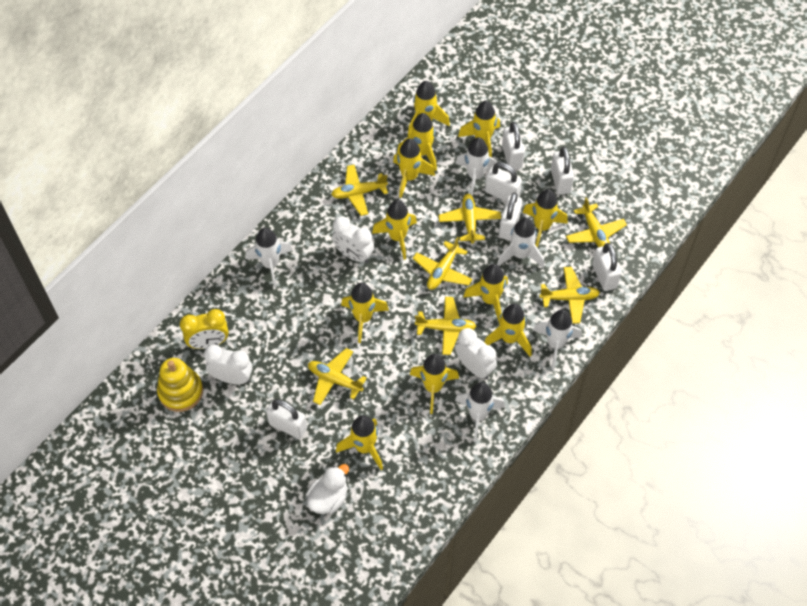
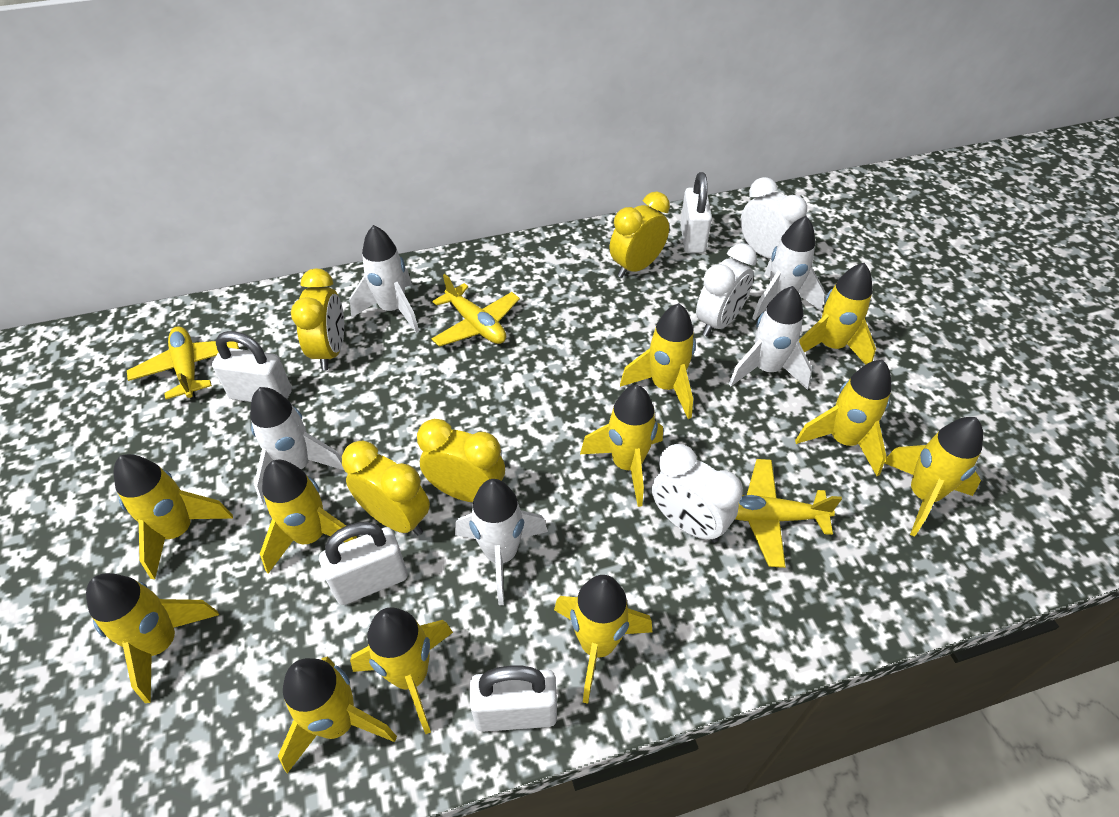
white duck: 1 -> 0
white padlock: 6 -> 4
yellow clock: 1 -> 4
yellow plane: 7 -> 3
yellow stacking toy: 1 -> 0

